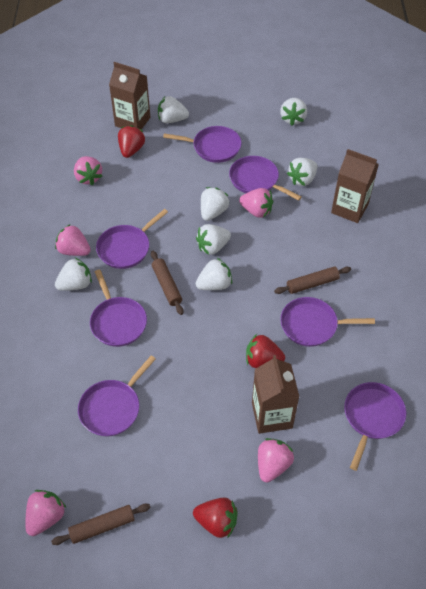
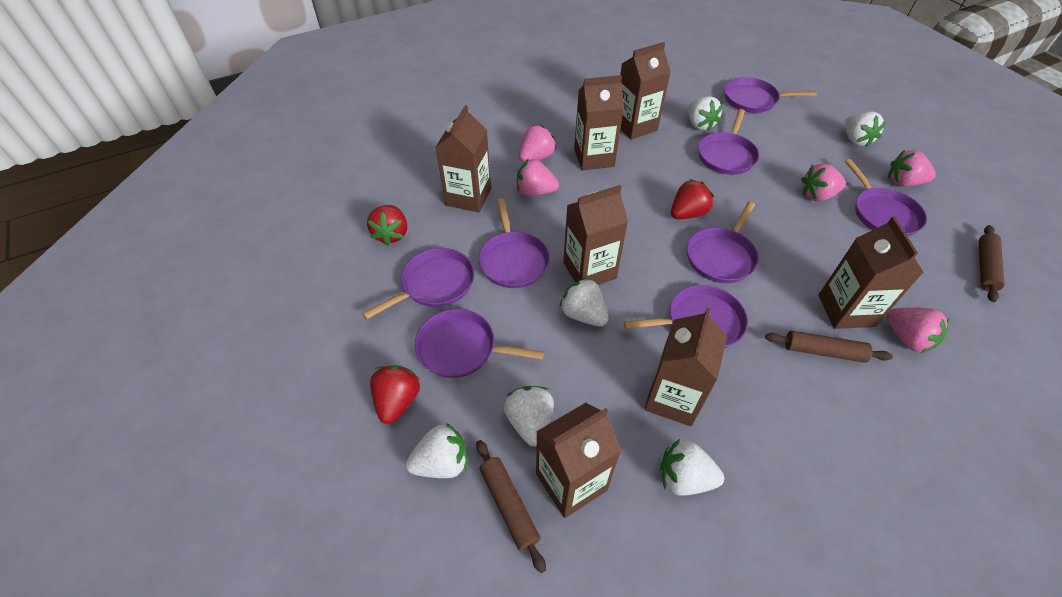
brown carton: 3 -> 7
purple pan: 7 -> 8
white strawberry: 7 -> 6

